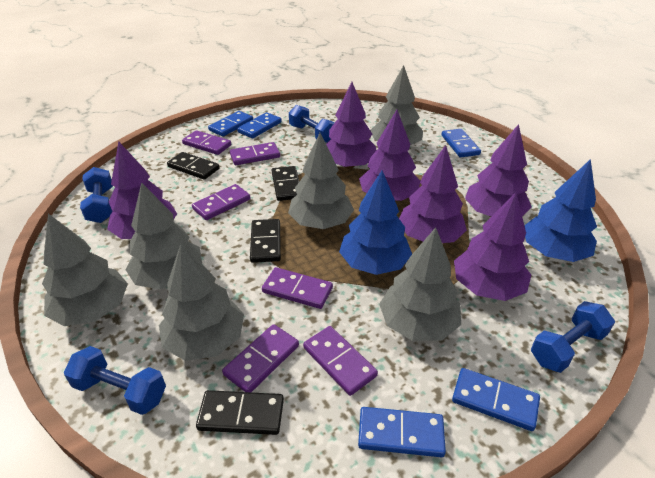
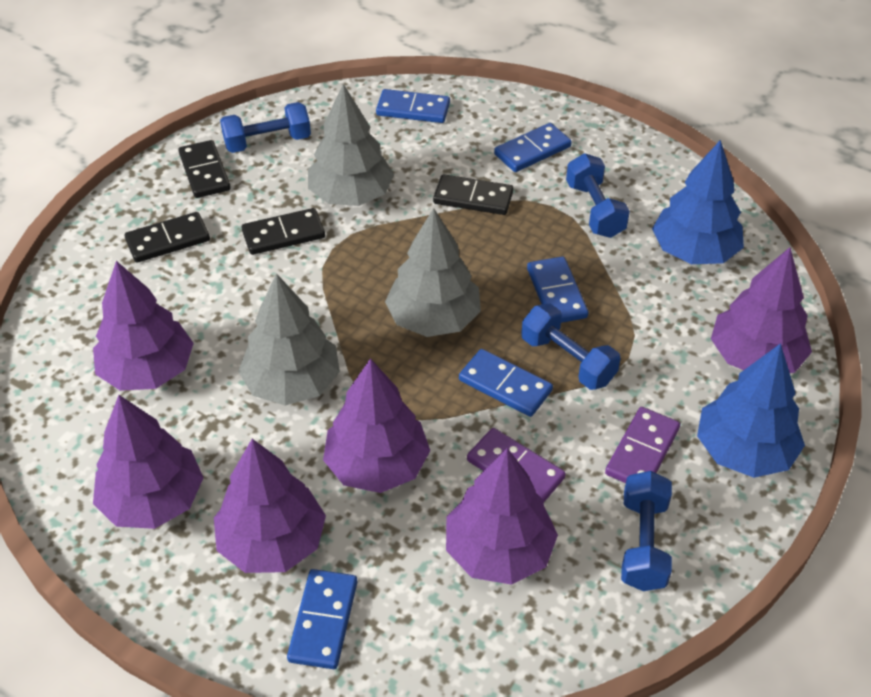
grey tree: 6 -> 3
purple domino: 6 -> 2

